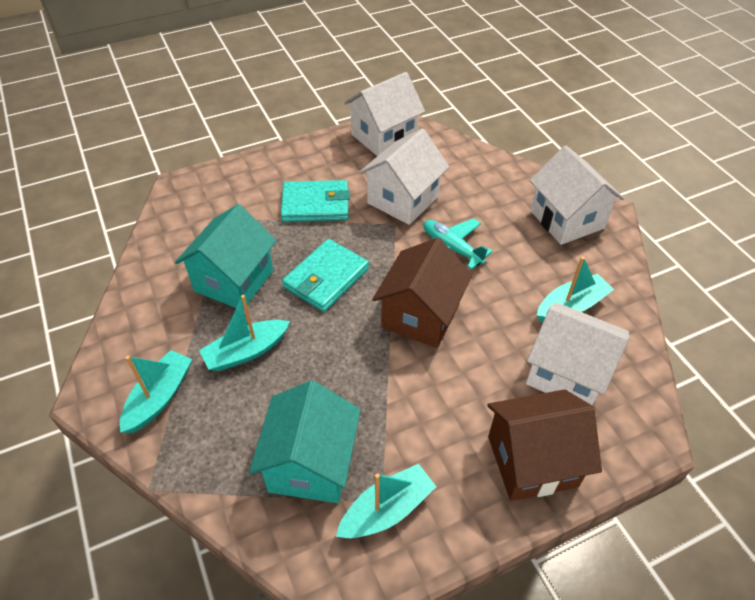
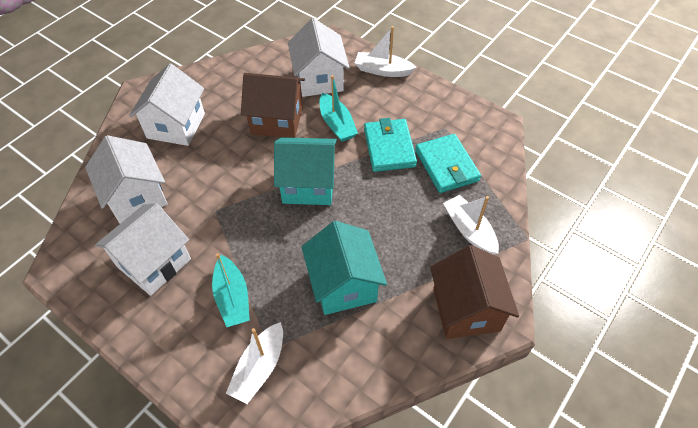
turquoise boat: 4 -> 2
turquoise plane: 1 -> 0
white boat: 0 -> 3

